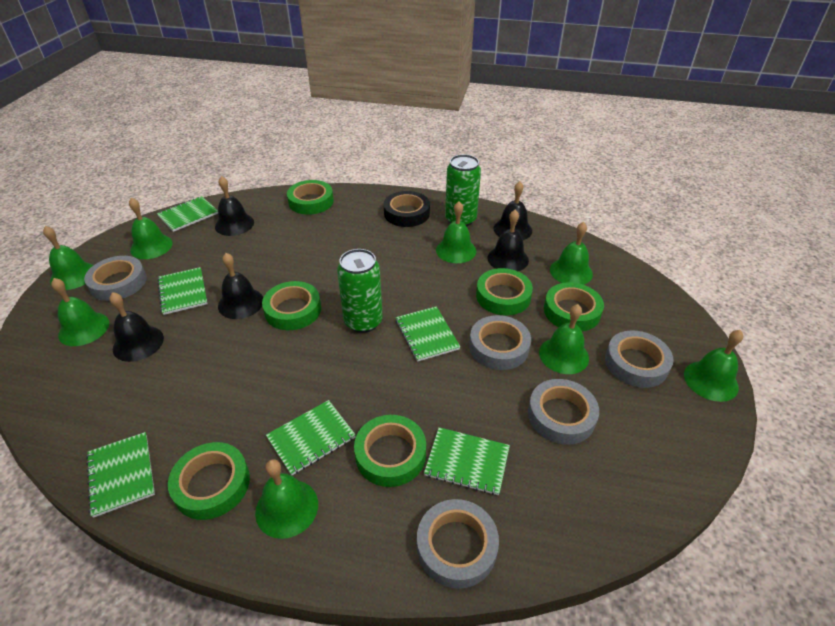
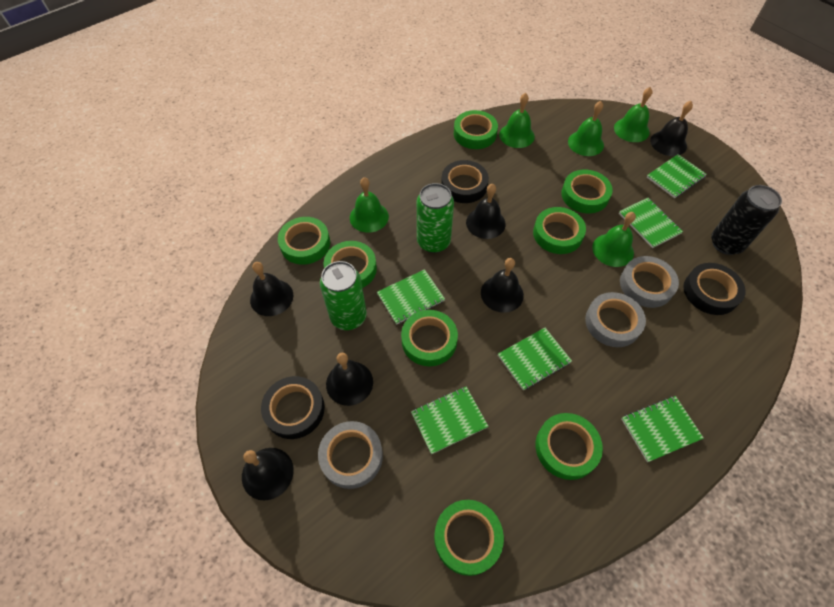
black bell: 5 -> 6
black can: 0 -> 1
black tape: 1 -> 3
green bell: 8 -> 5
green tape: 6 -> 8
grey tape: 5 -> 3

